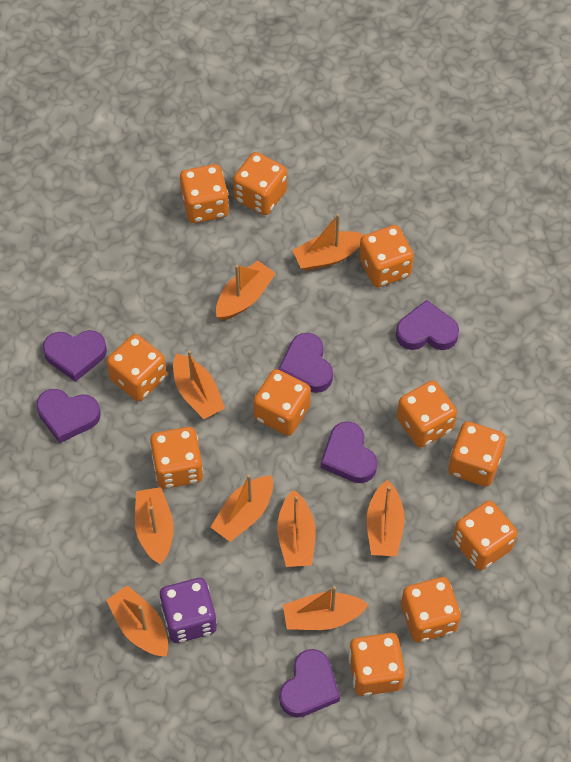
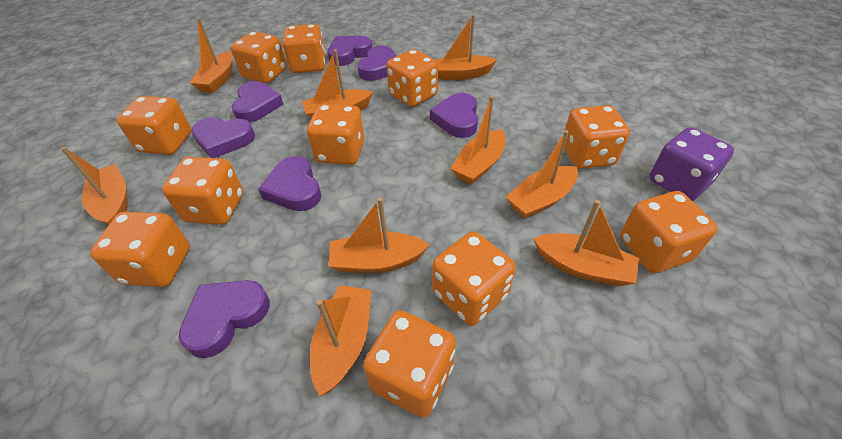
purple heart: 6 -> 7

